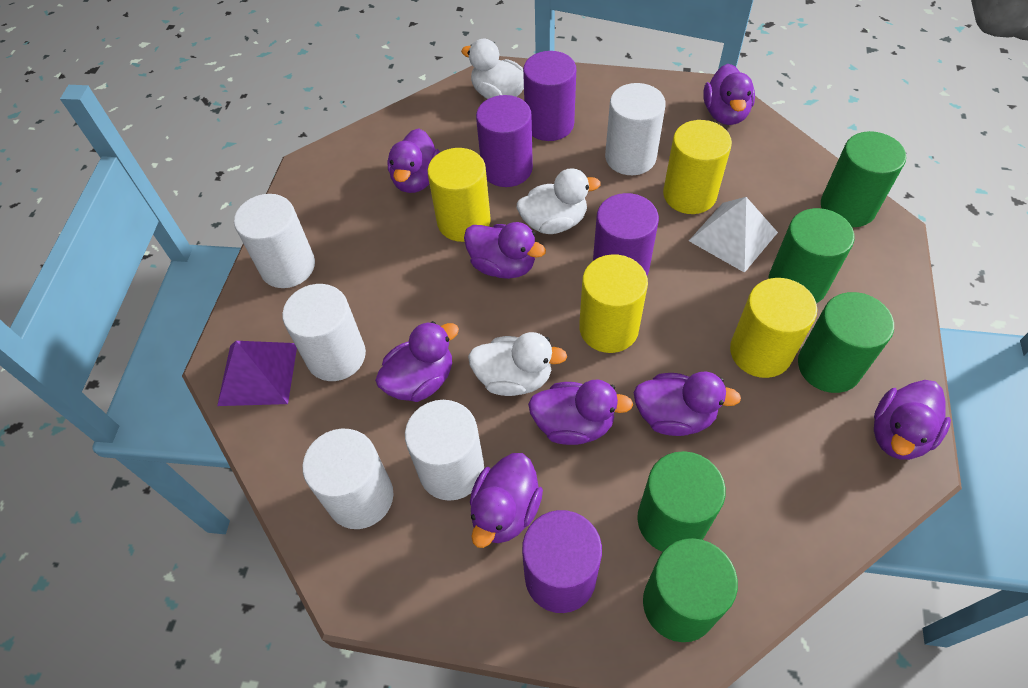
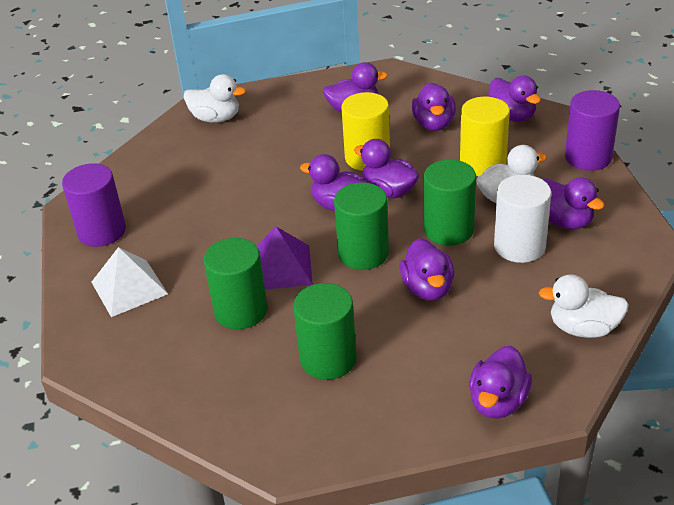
green cylinder: 5 -> 4
purple cylinder: 4 -> 2
white cylinder: 5 -> 1
yellow cylinder: 4 -> 2

